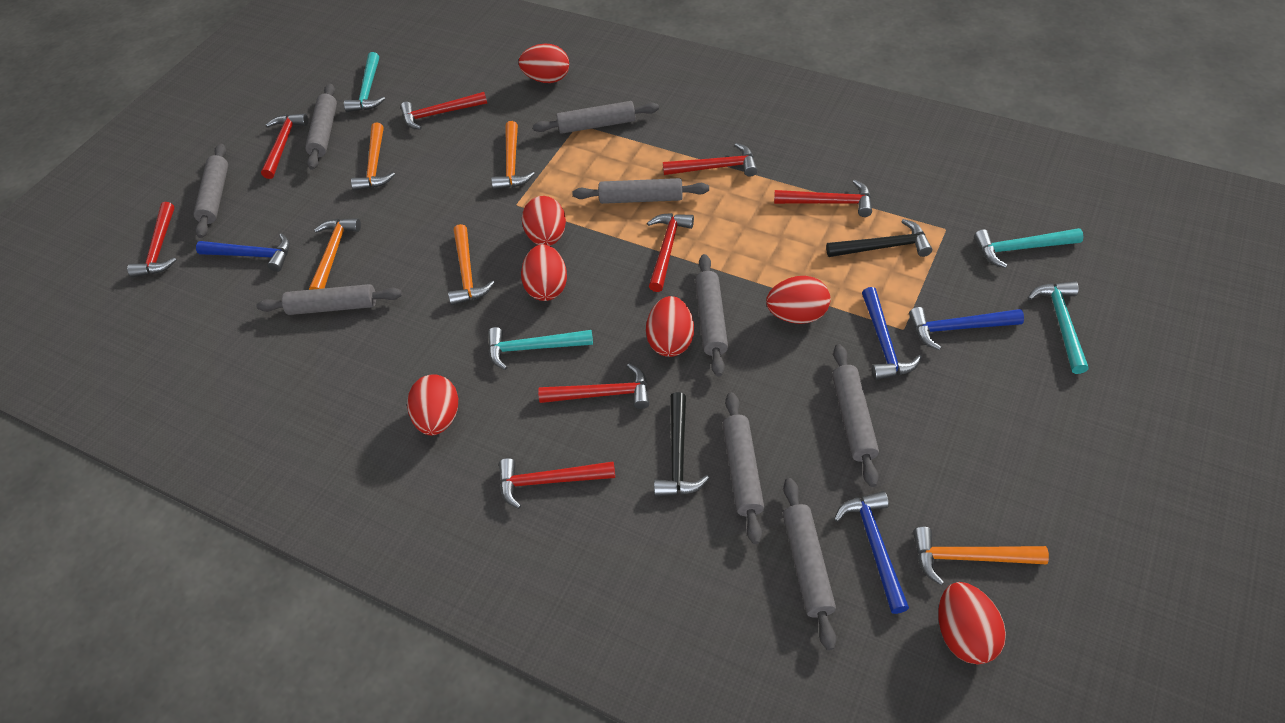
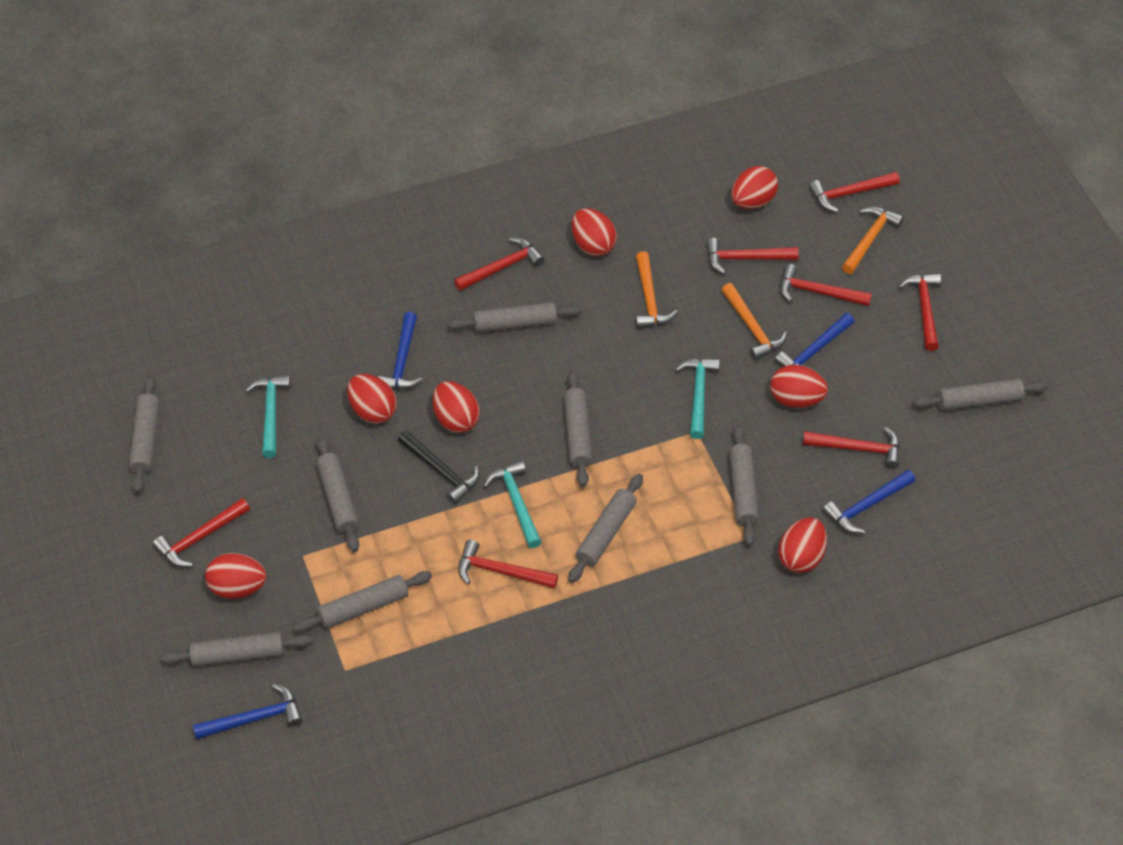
black hammer: 2 -> 1
orange hammer: 5 -> 3
turquoise hammer: 4 -> 3

